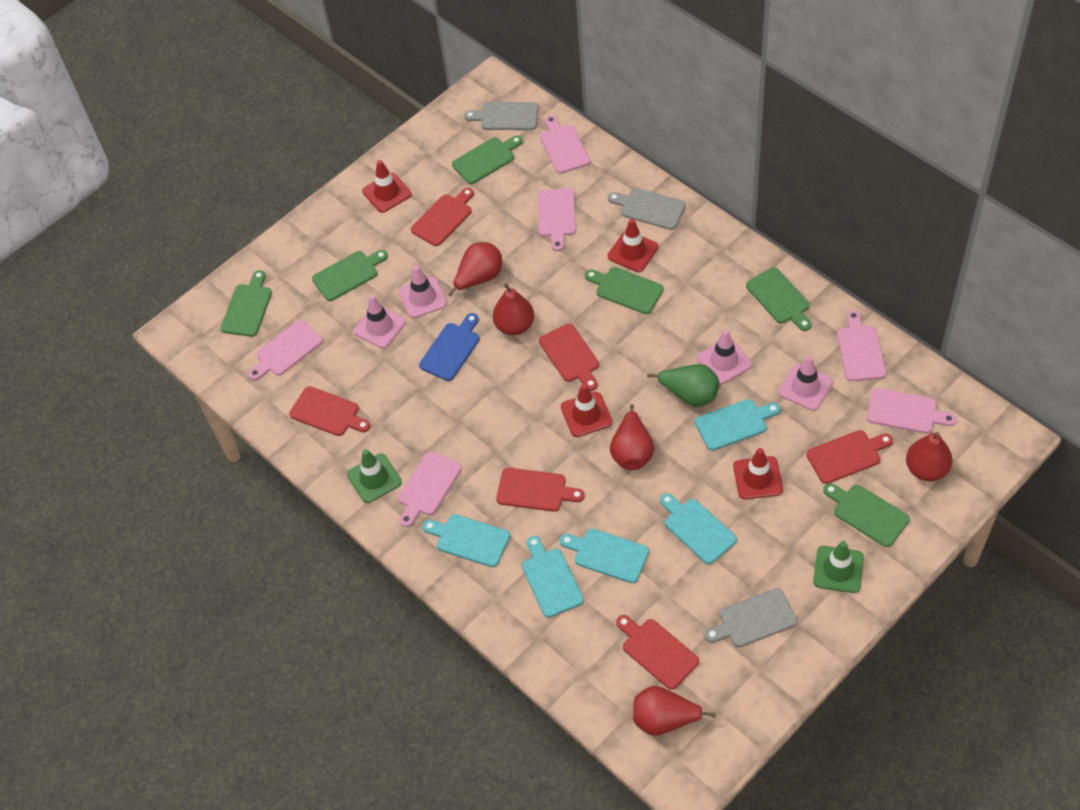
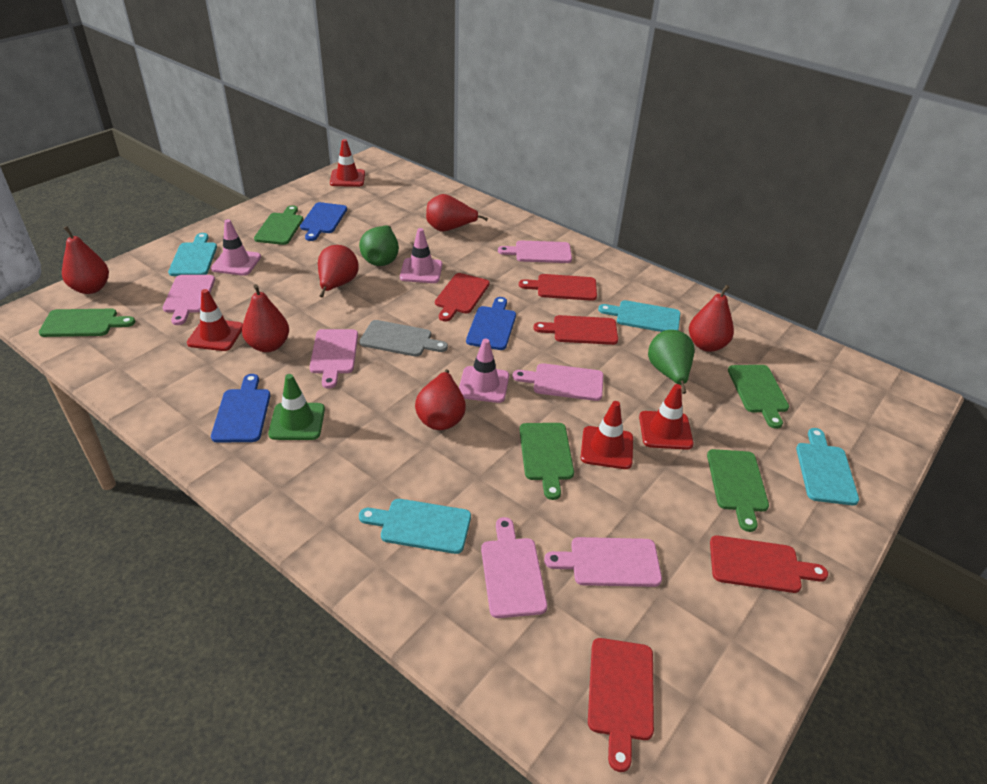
blue cutting board: 1 -> 3
green cutting board: 6 -> 5
green pear: 1 -> 2
green traffic cone: 2 -> 1
grey cutting board: 3 -> 1
pink traffic cone: 4 -> 3
red cutting board: 6 -> 5
red pear: 5 -> 6
turquoise cutting board: 5 -> 4

